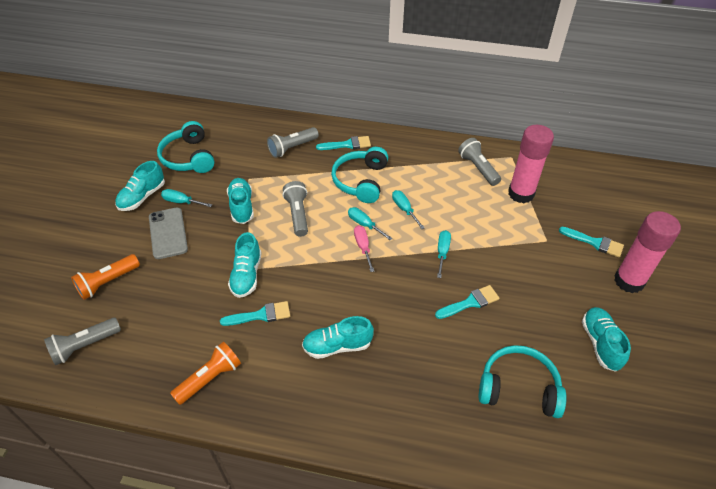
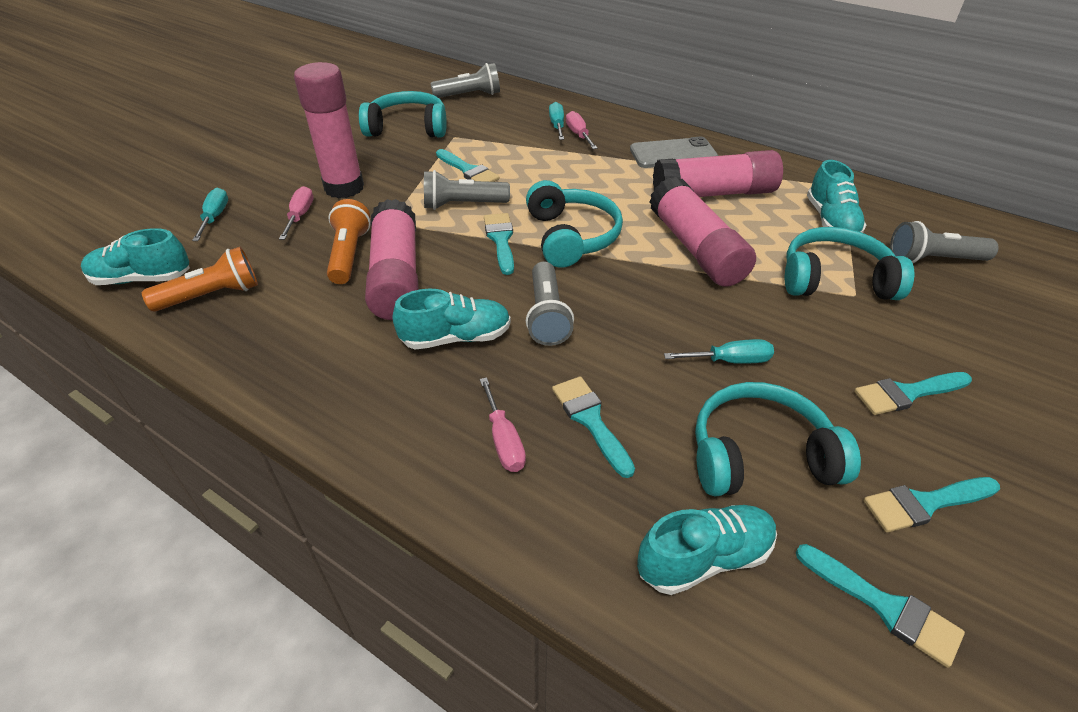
pink glue stick: 2 -> 4
pink screwdriver: 1 -> 3
turquoise brush: 4 -> 6
turquoise headphones: 3 -> 4
turquoise screwdriver: 4 -> 3
turquoise shoe: 5 -> 4

